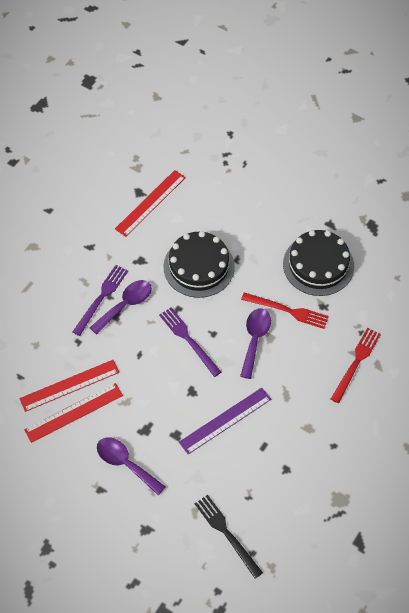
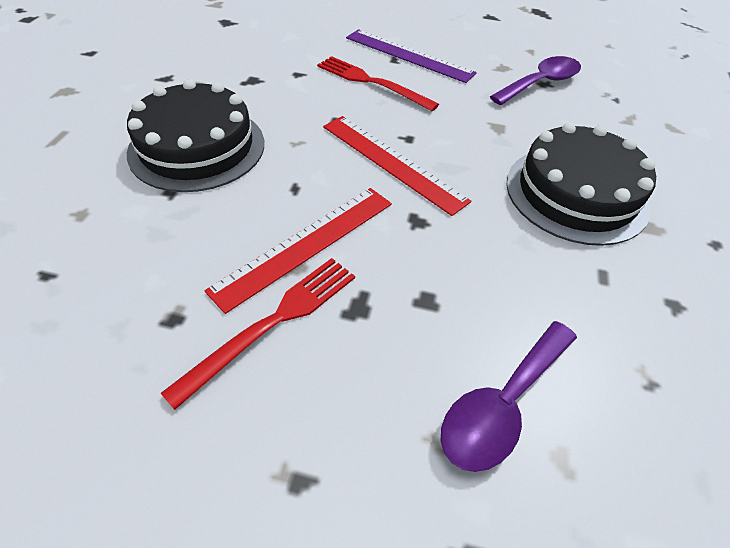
black fork: 1 -> 0
purple fork: 2 -> 0
purple spoon: 3 -> 2
red ruler: 3 -> 2

